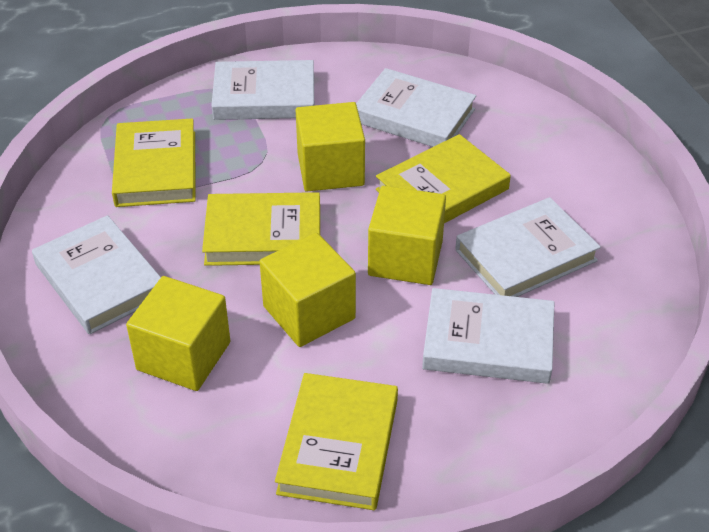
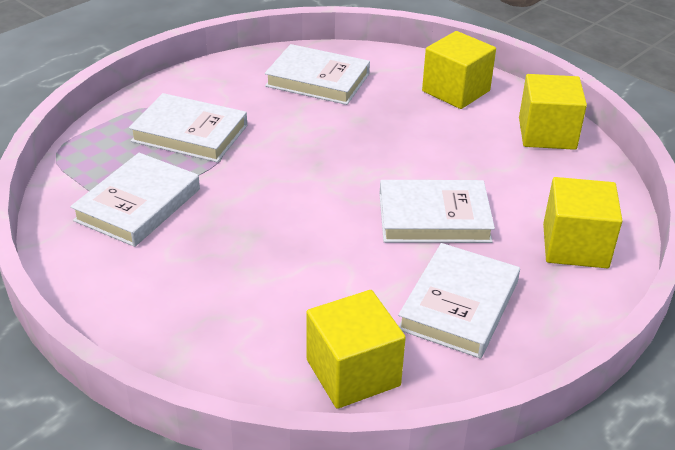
yellow book: 4 -> 0

